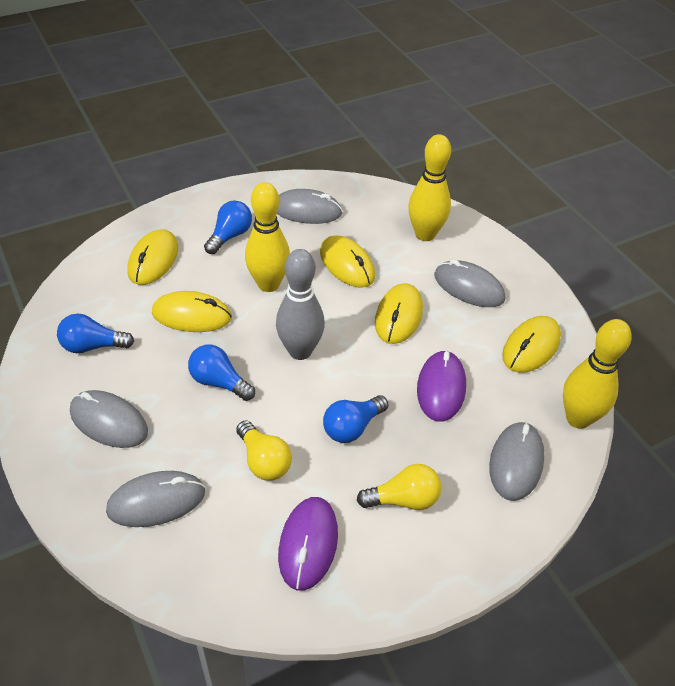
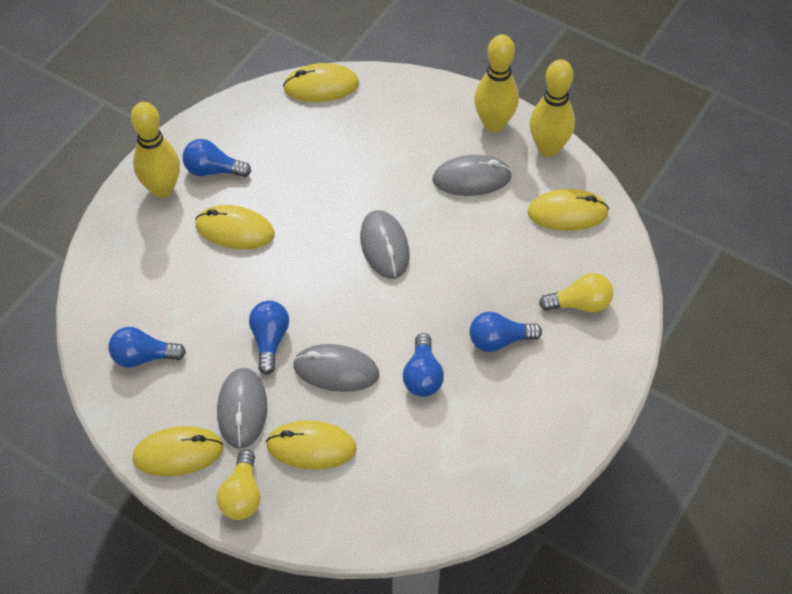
blue light bulb: 4 -> 5
grey bowling pin: 1 -> 0
grey mouse: 5 -> 4
purple mouse: 2 -> 0

